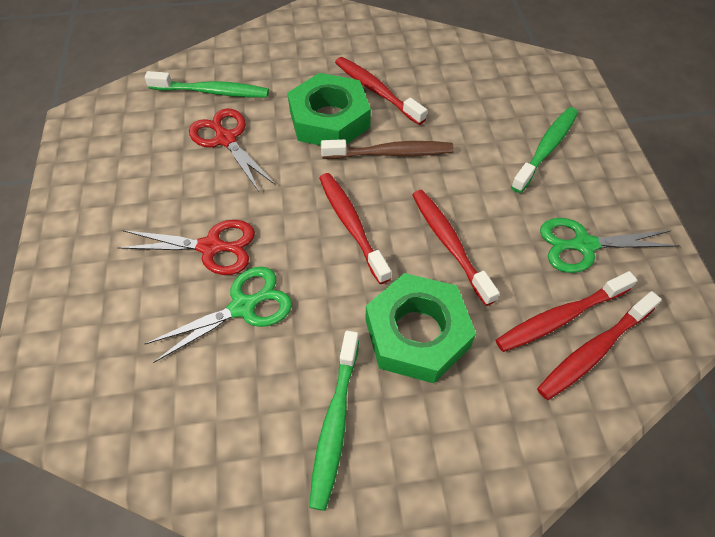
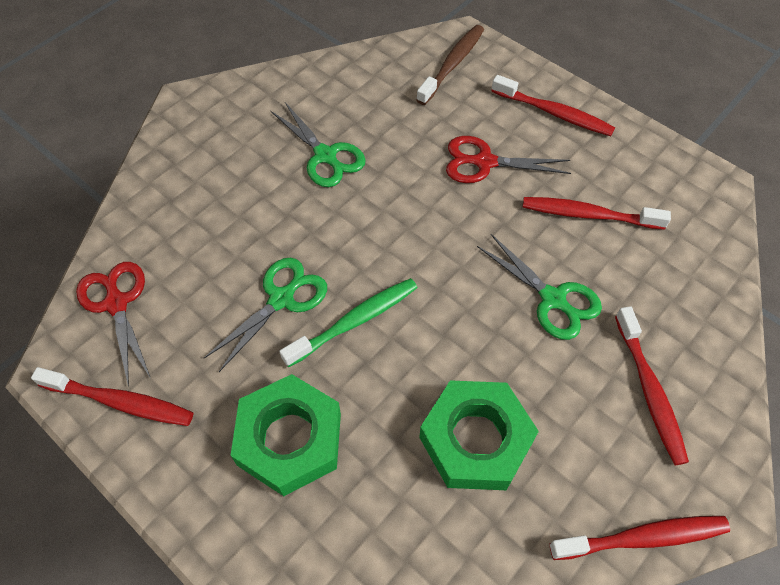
green scissors: 2 -> 3
green toothbrush: 3 -> 1

